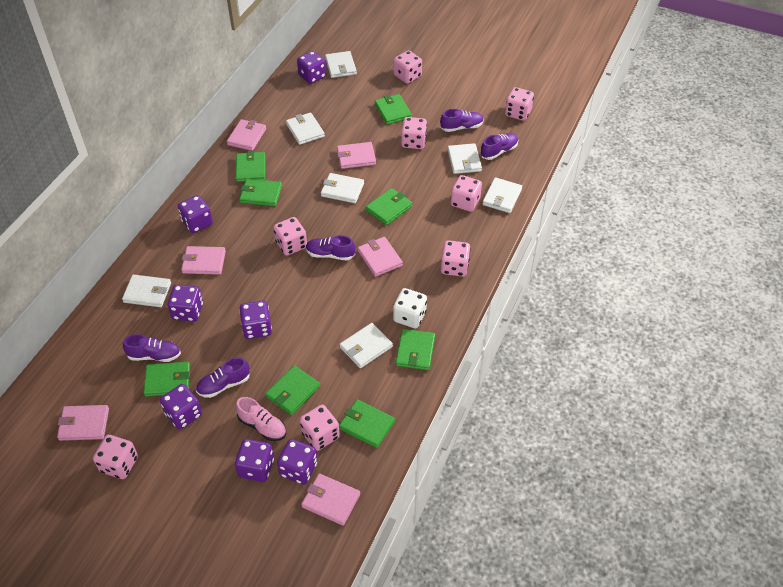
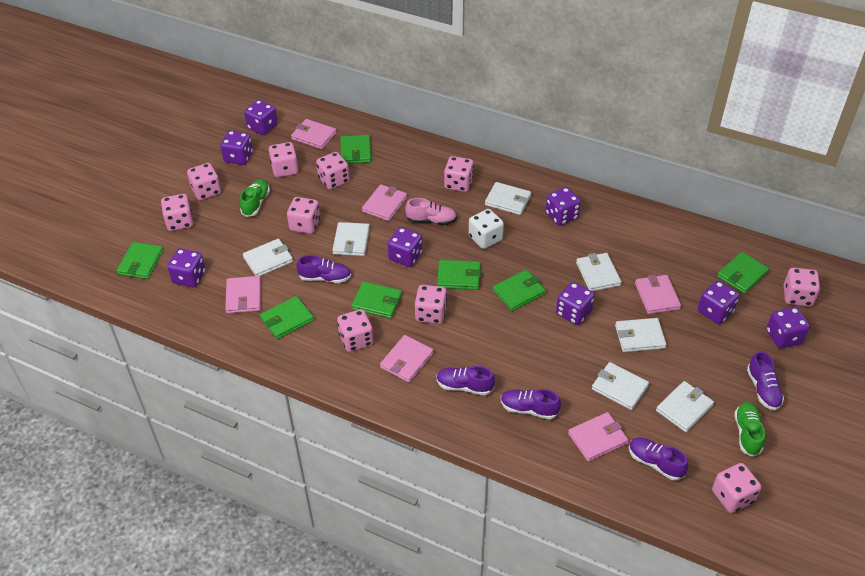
green shoe: 0 -> 2
green wallet: 8 -> 7
pink dice: 8 -> 10
purple dice: 7 -> 8

